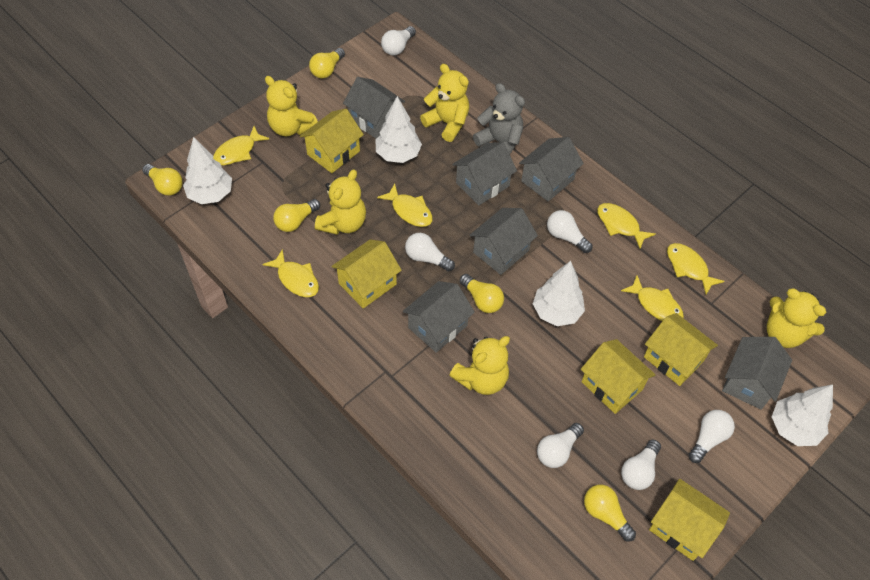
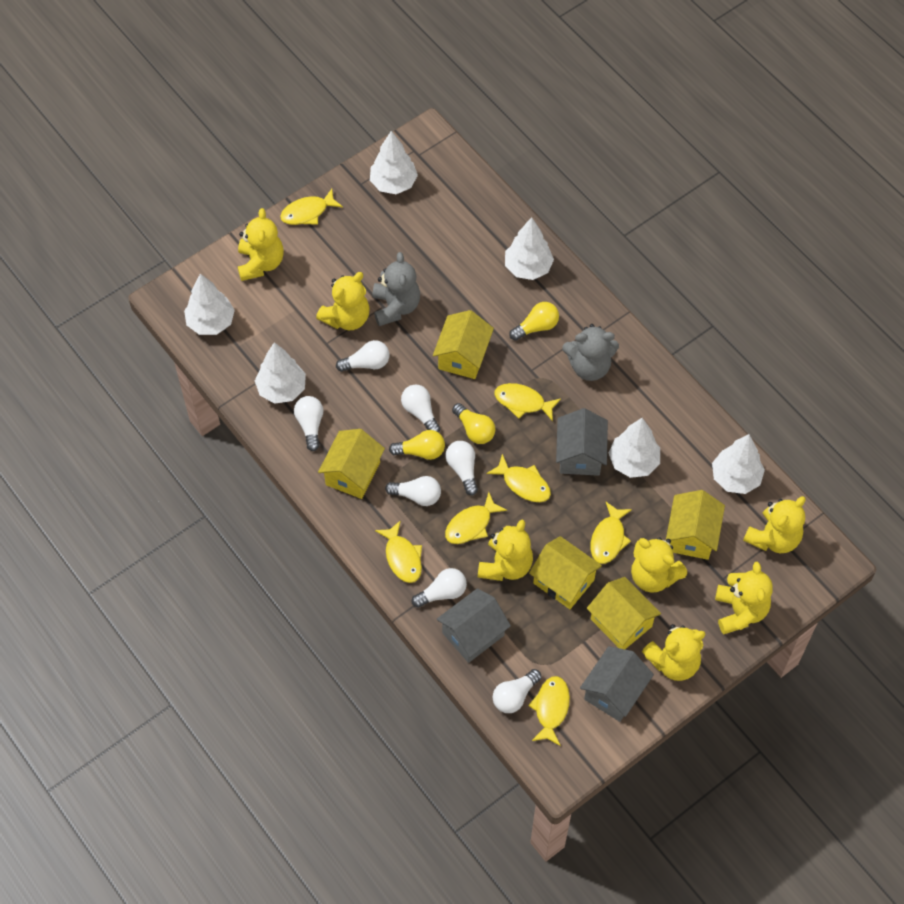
grey house: 6 -> 3
grey teddy bear: 1 -> 2
white light bulb: 6 -> 7
white tree: 4 -> 6
yellow fish: 6 -> 7
yellow light bulb: 5 -> 3
yellow teddy bear: 5 -> 7

